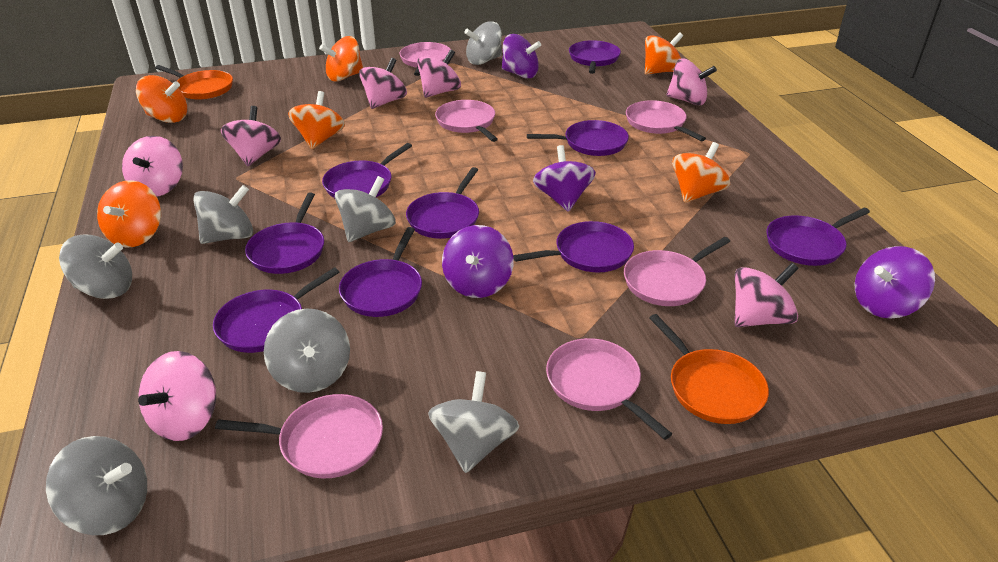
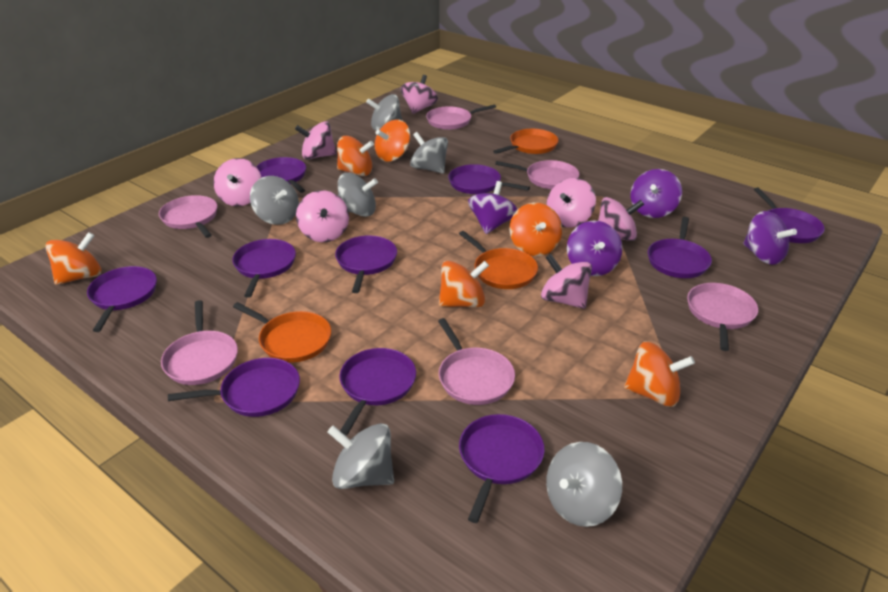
grey spinning top: 7 -> 6
orange pan: 2 -> 3
purple pan: 9 -> 10

